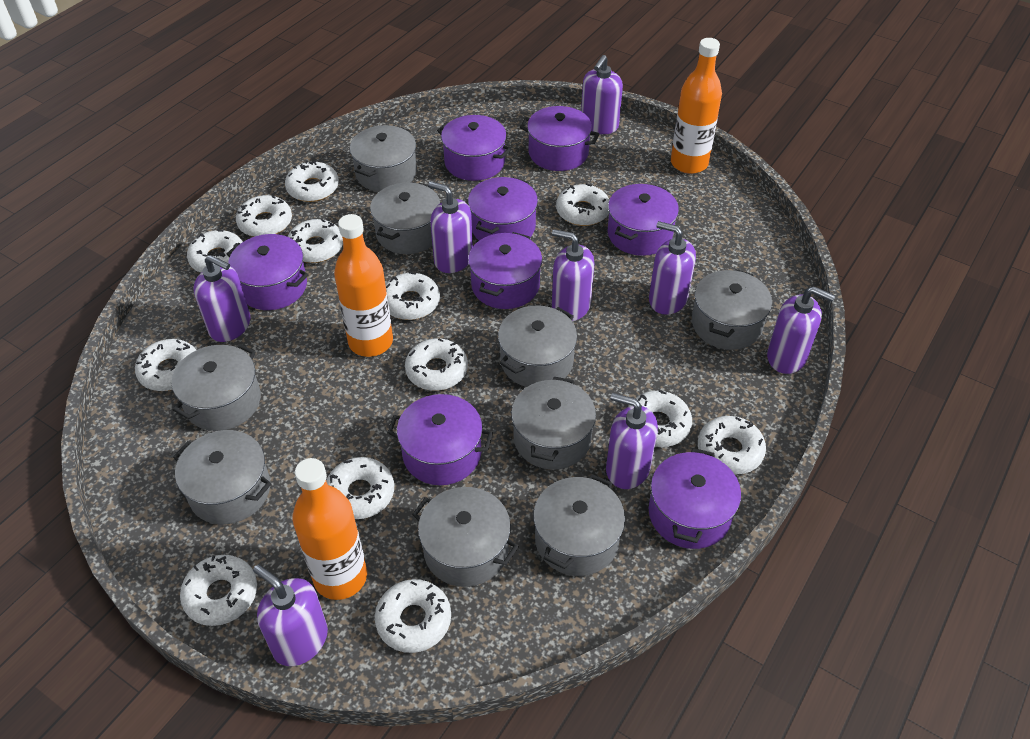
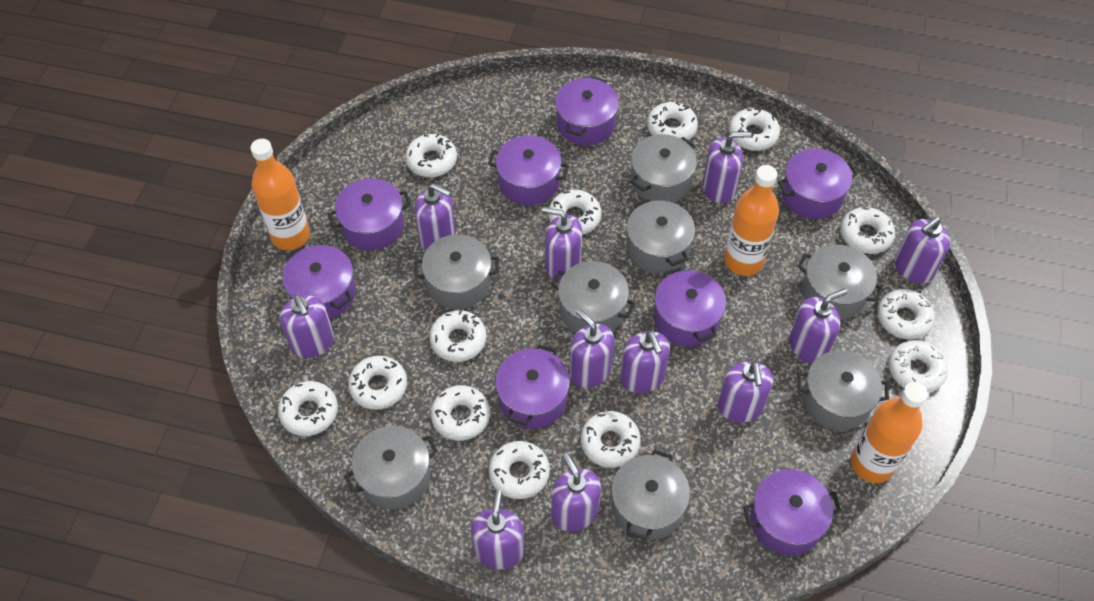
grey pot: 9 -> 8
purple soap dispenser: 8 -> 11

